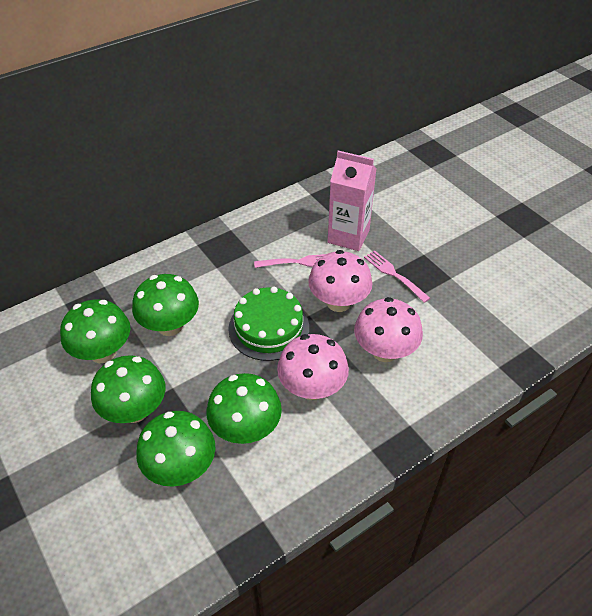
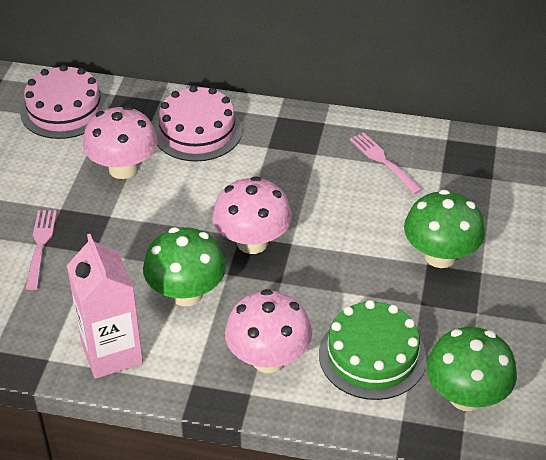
green mushroom: 5 -> 3
pink cake: 0 -> 2

